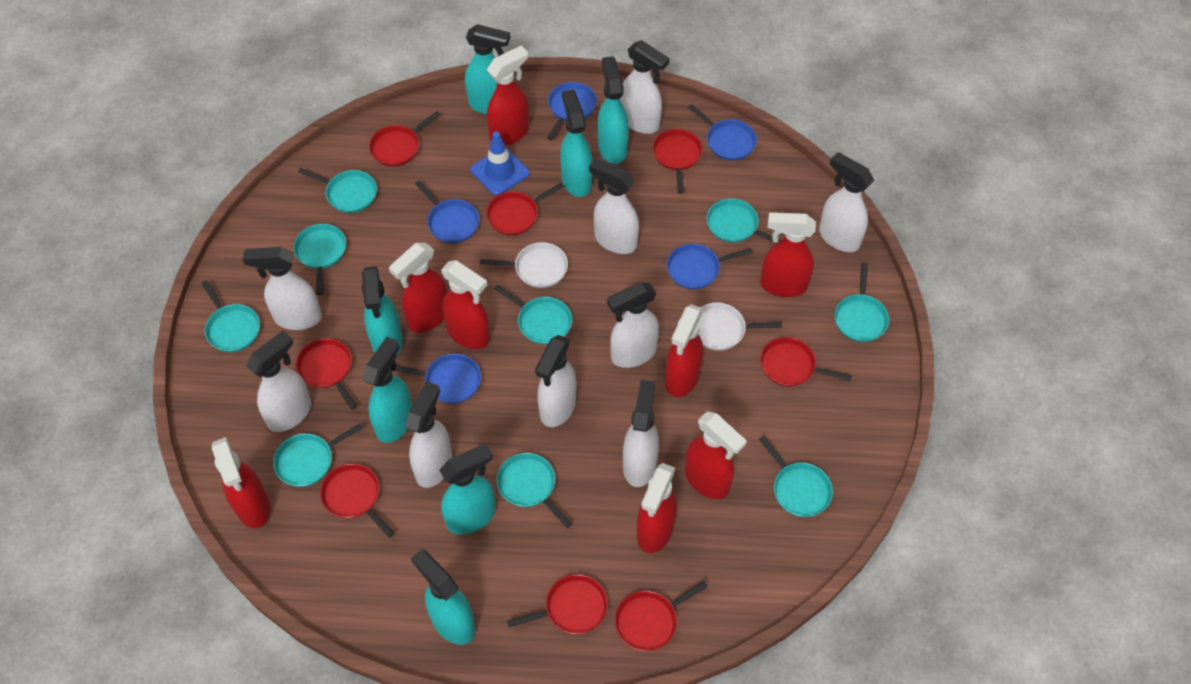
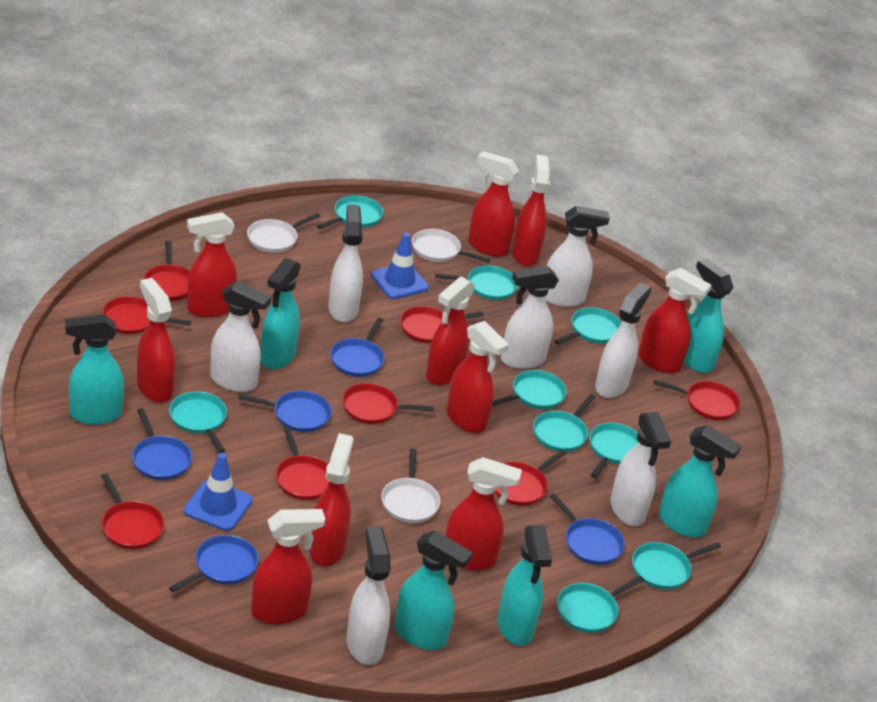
blue traffic cone: 1 -> 2
red spray bottle: 8 -> 10
turquoise spray bottle: 7 -> 6
white pan: 2 -> 3
white spray bottle: 9 -> 7

